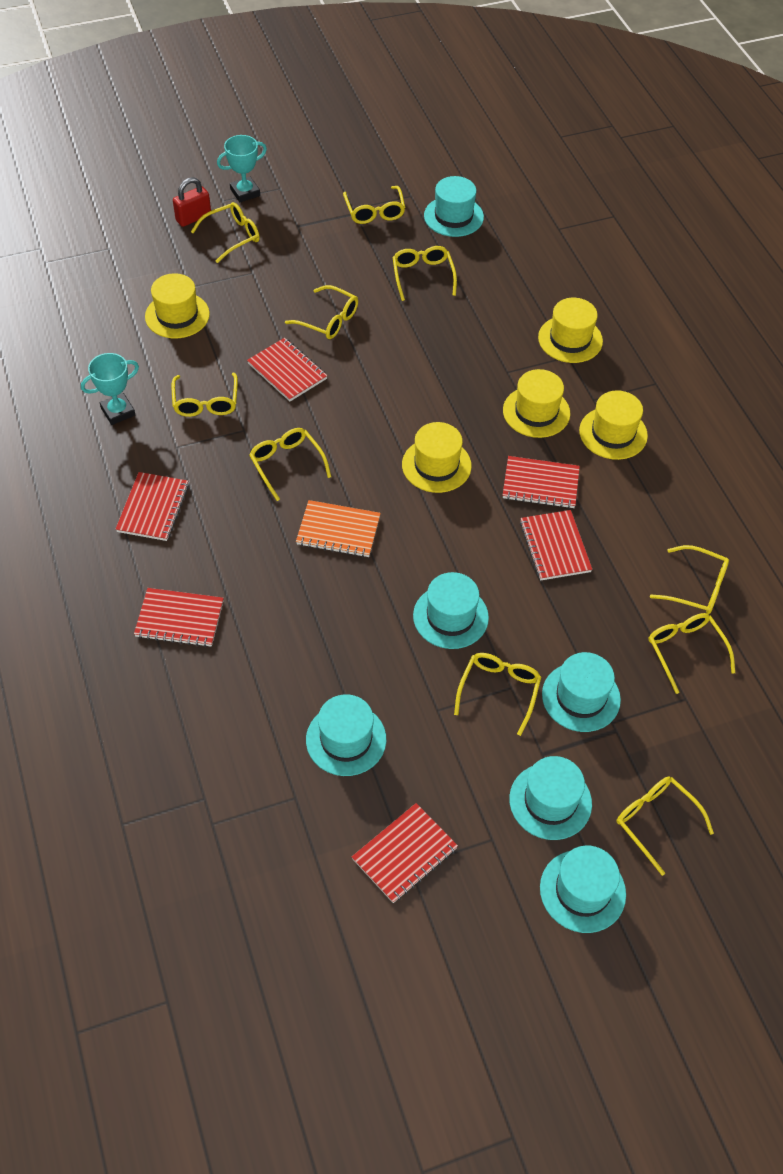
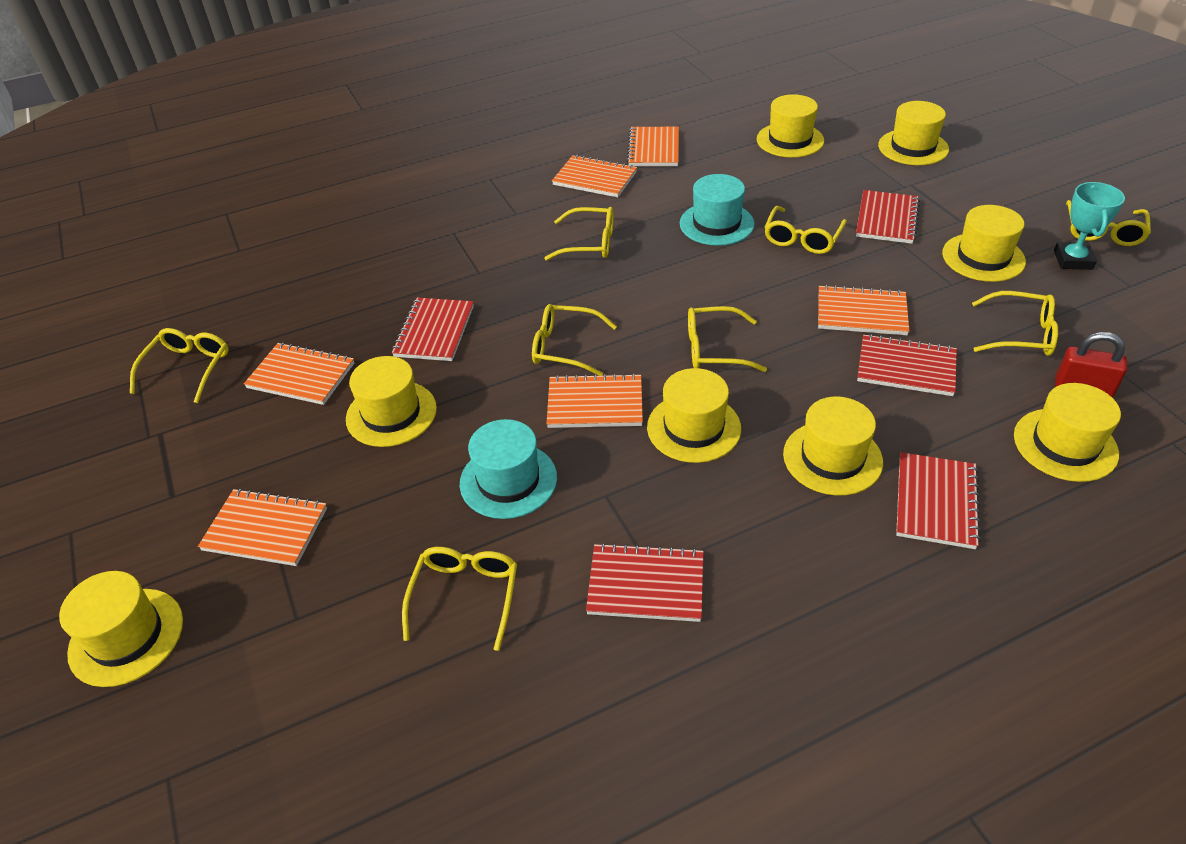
orange notebook: 1 -> 6
red notebook: 6 -> 5
turquoise hat: 6 -> 2
turquoise trophy: 2 -> 1
yellow glasses: 10 -> 8
yellow hat: 5 -> 8

